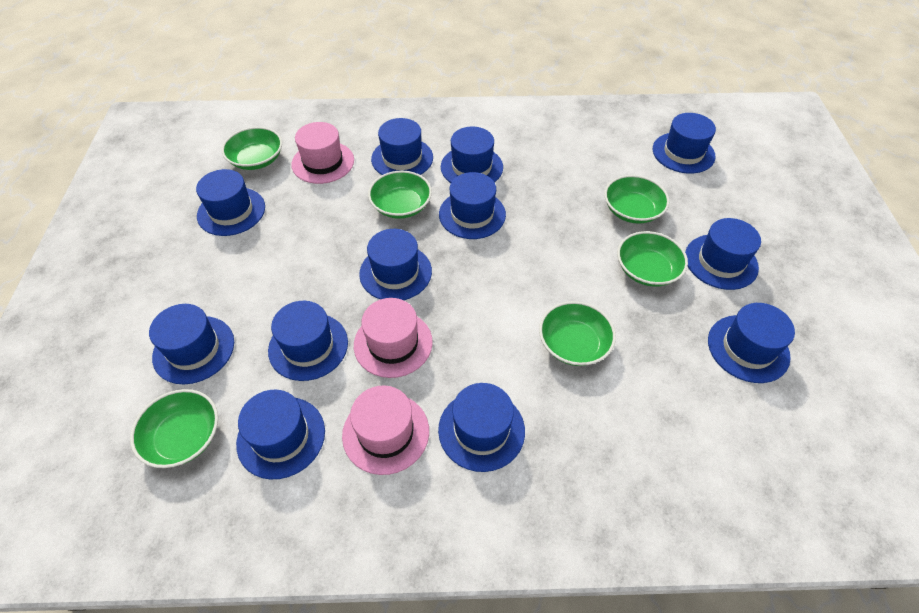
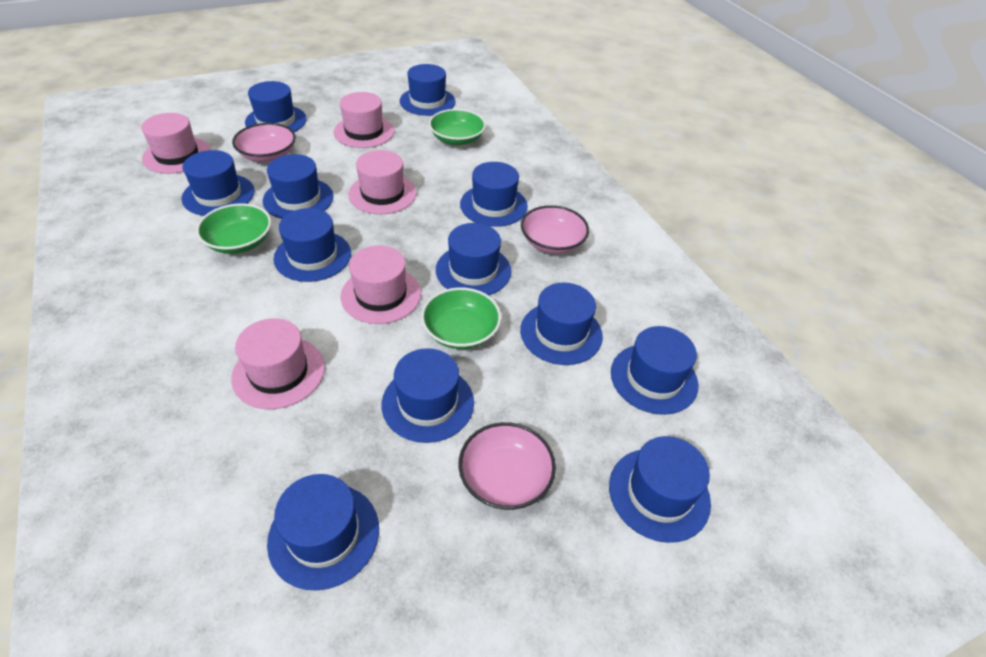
green bowl: 6 -> 3
pink bowl: 0 -> 3
pink hat: 3 -> 5

